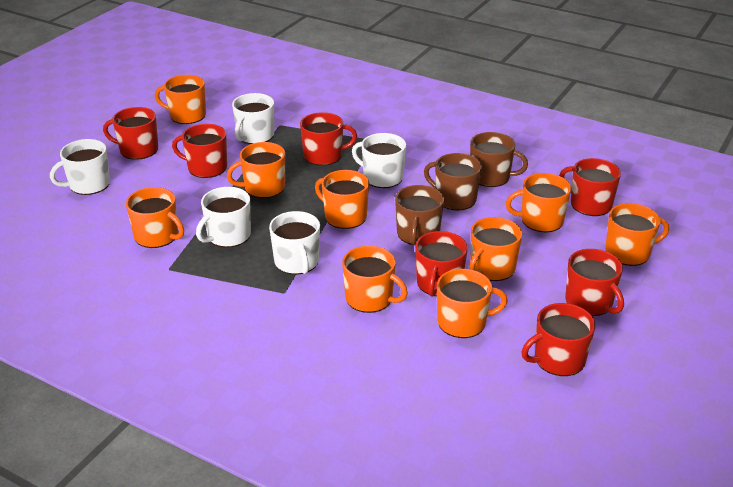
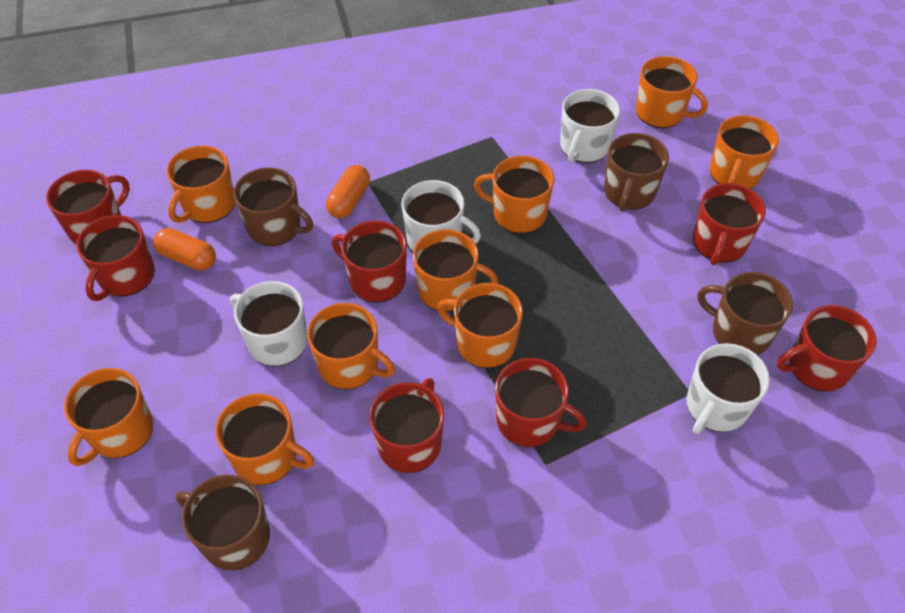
brown mug: 3 -> 4
orange capsule: 0 -> 2
white mug: 5 -> 4

